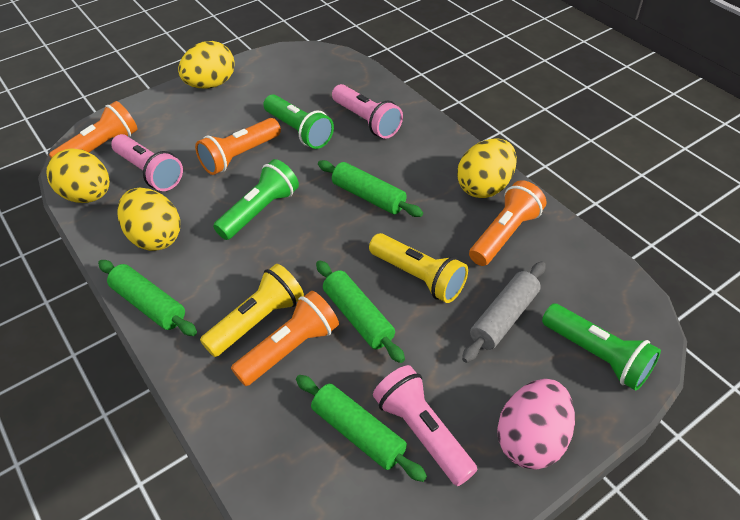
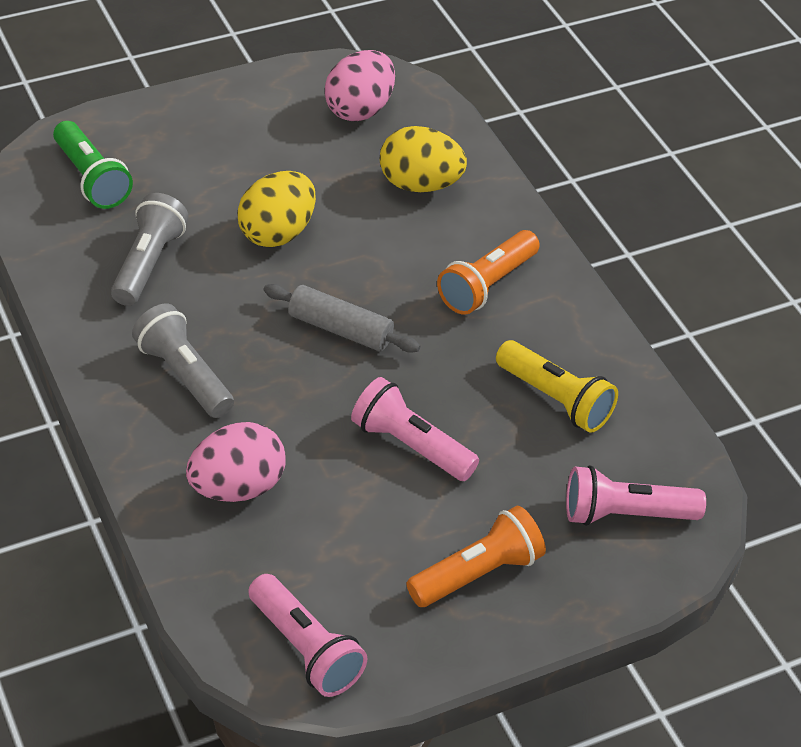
green flashlight: 3 -> 1
green rolling pin: 4 -> 0
grey flashlight: 0 -> 2
orange flashlight: 4 -> 2
pink egg: 1 -> 2
yellow egg: 4 -> 2
yellow flashlight: 2 -> 1

